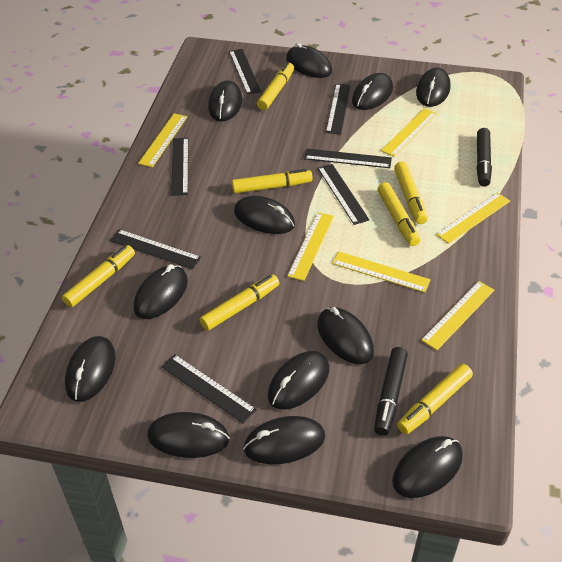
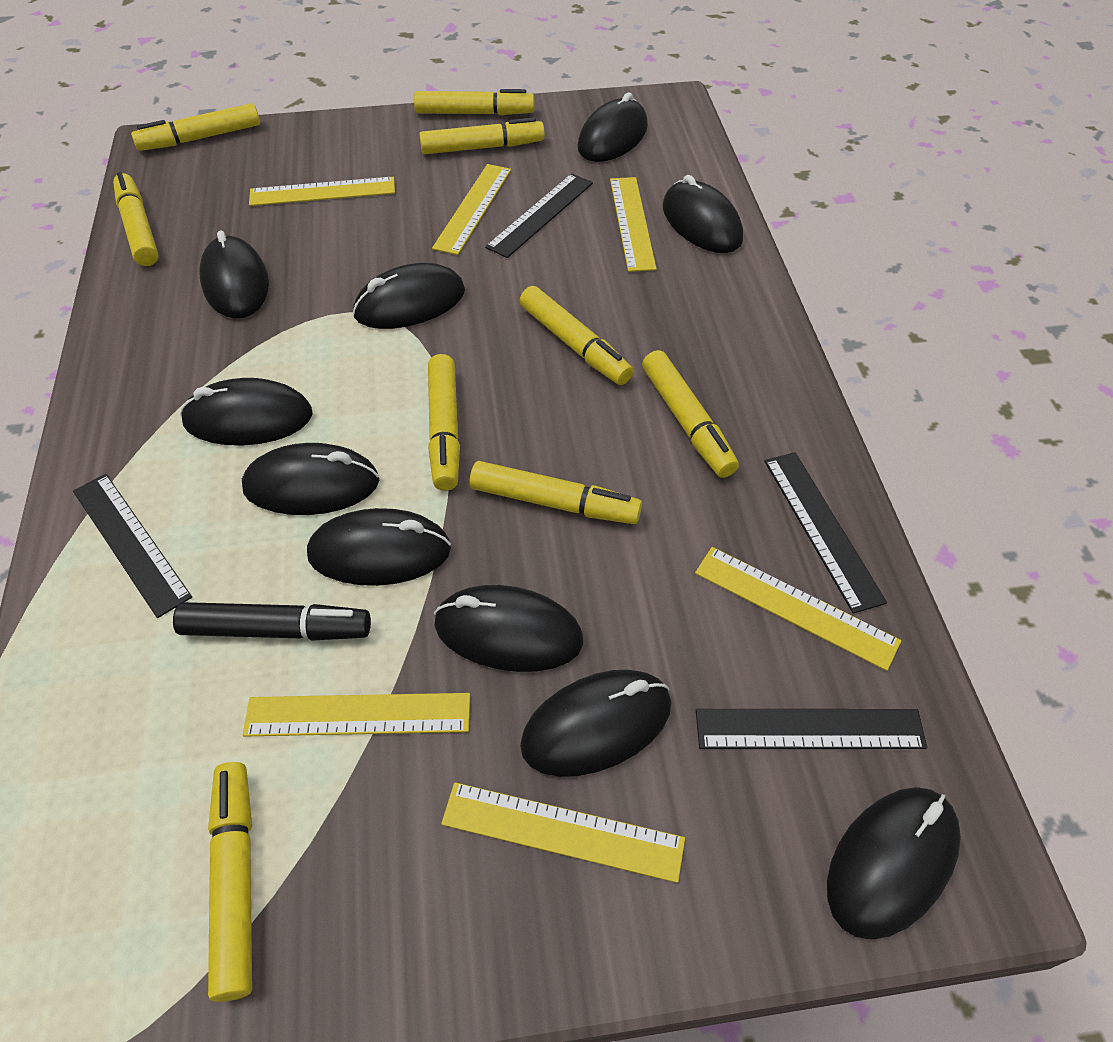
black marker: 2 -> 1
black mouse: 12 -> 10
black ruler: 7 -> 4
yellow marker: 7 -> 9

